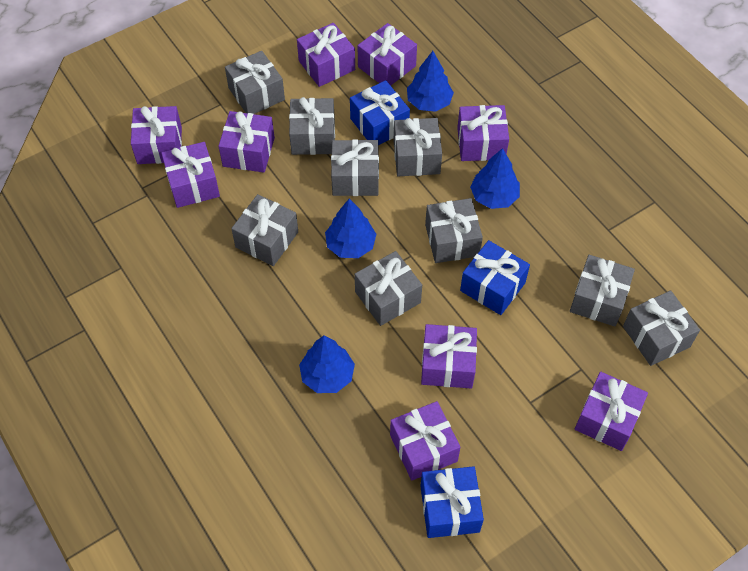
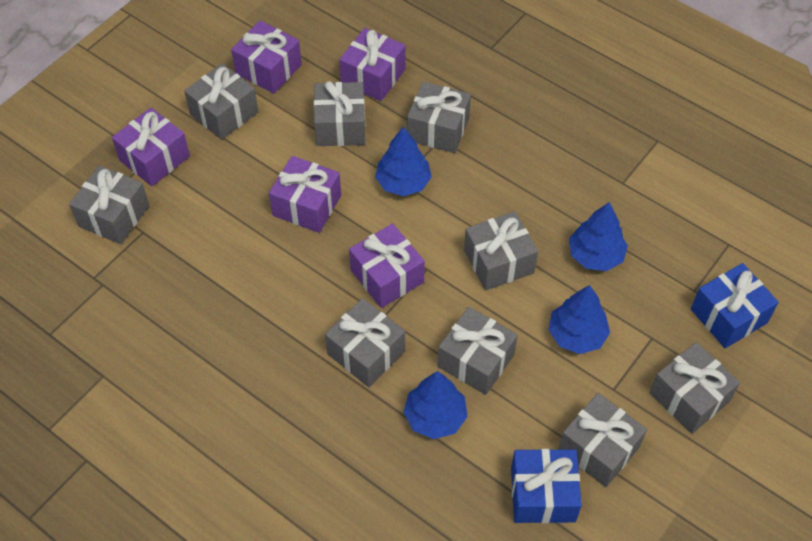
blue gift: 3 -> 2
purple gift: 9 -> 5

